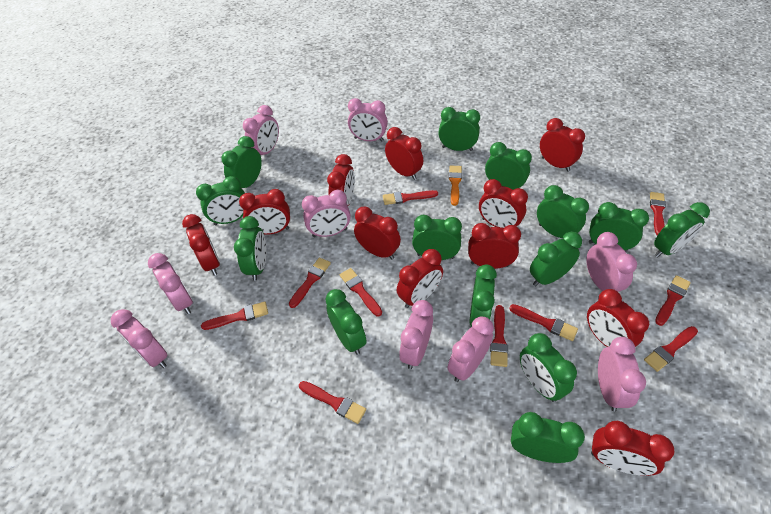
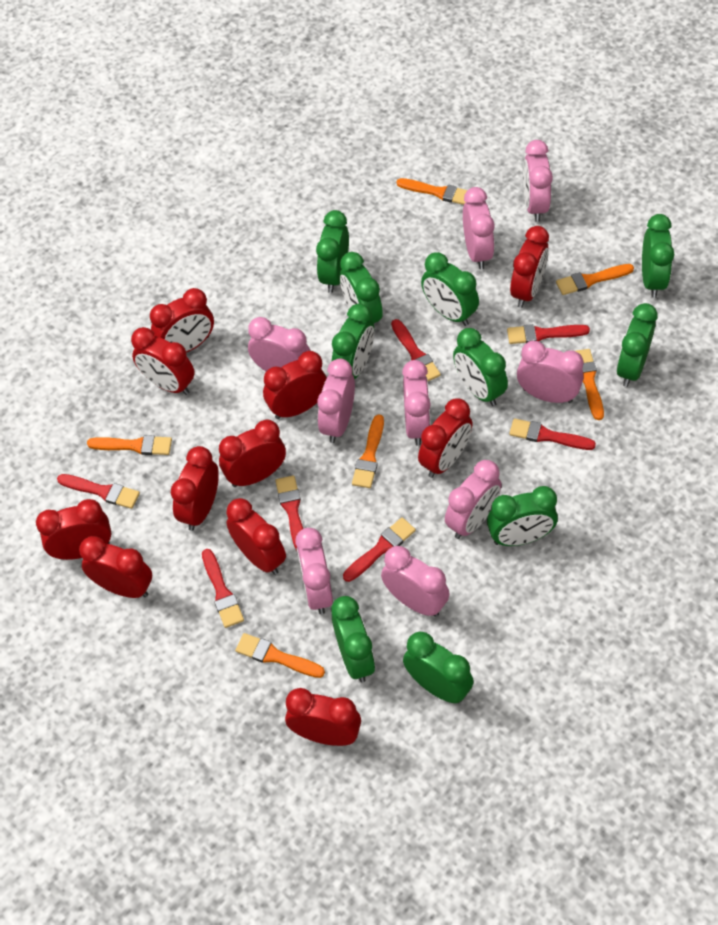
green clock: 14 -> 10
orange brush: 1 -> 6
red brush: 10 -> 7

